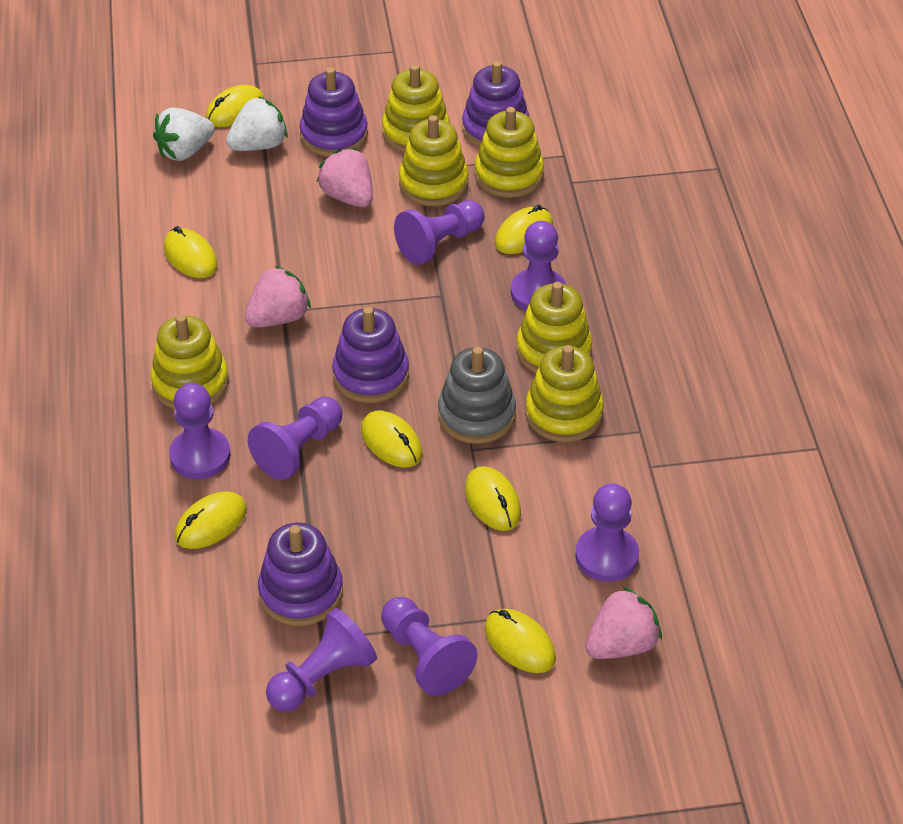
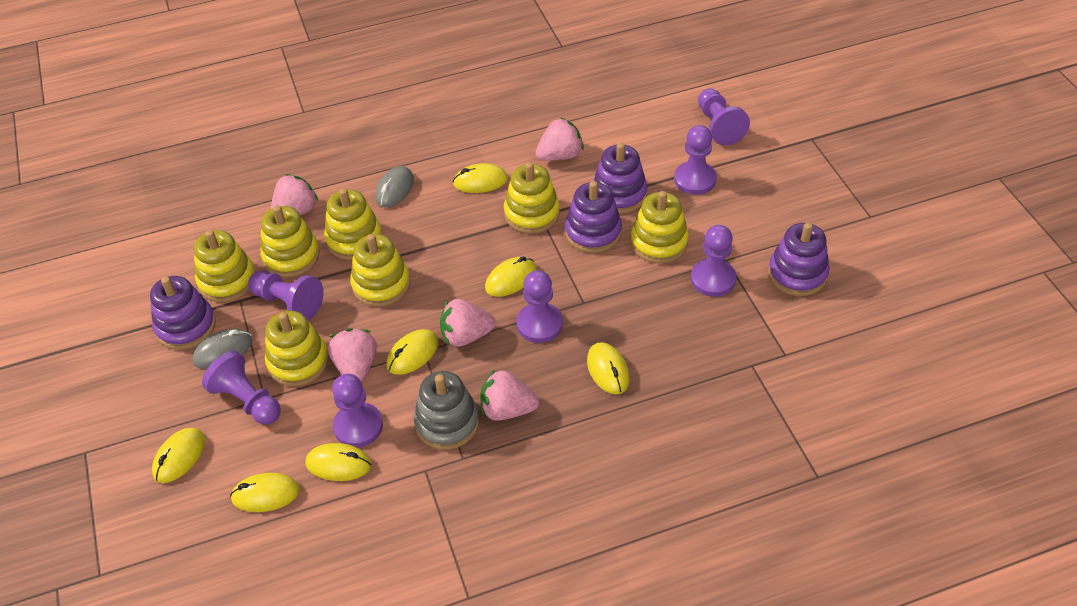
grey mouse: 0 -> 2
pink strawberry: 3 -> 5
white strawberry: 2 -> 0
yellow stacking toy: 6 -> 7

